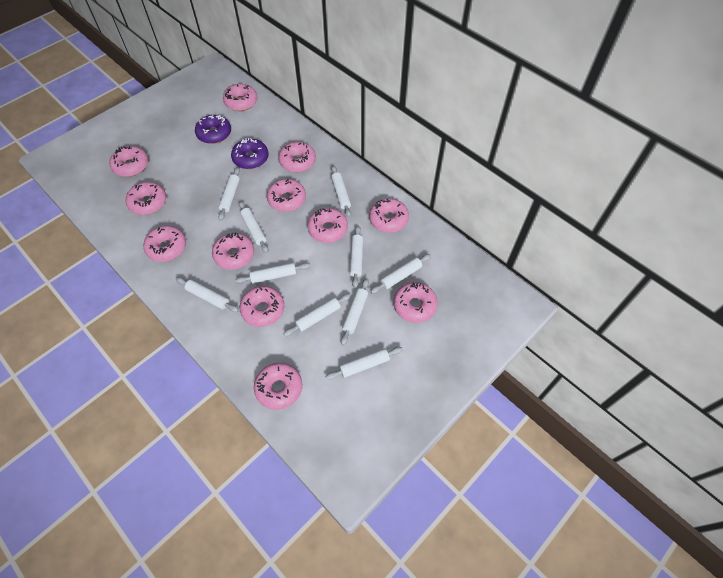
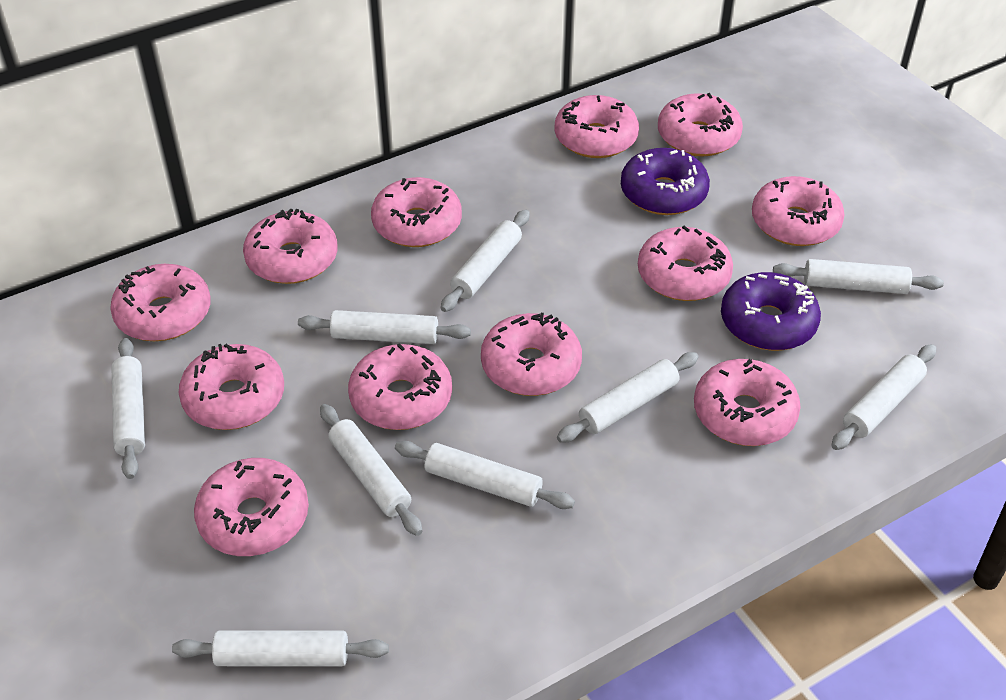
white rolling pin: 10 -> 9

